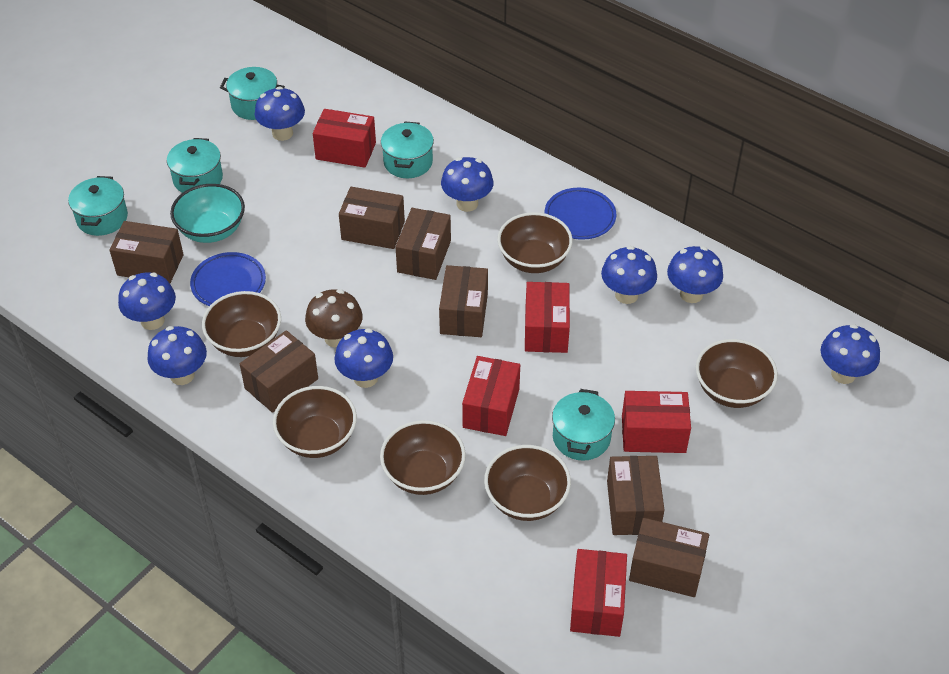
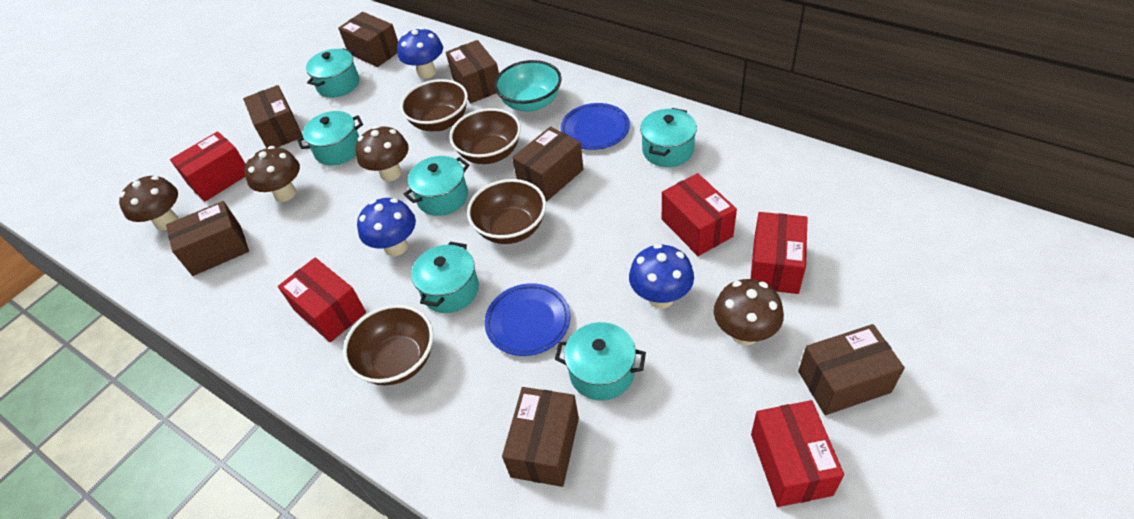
blue mushroom: 8 -> 3
brown bowl: 6 -> 4
brown mushroom: 1 -> 4
turquoise pot: 5 -> 6

